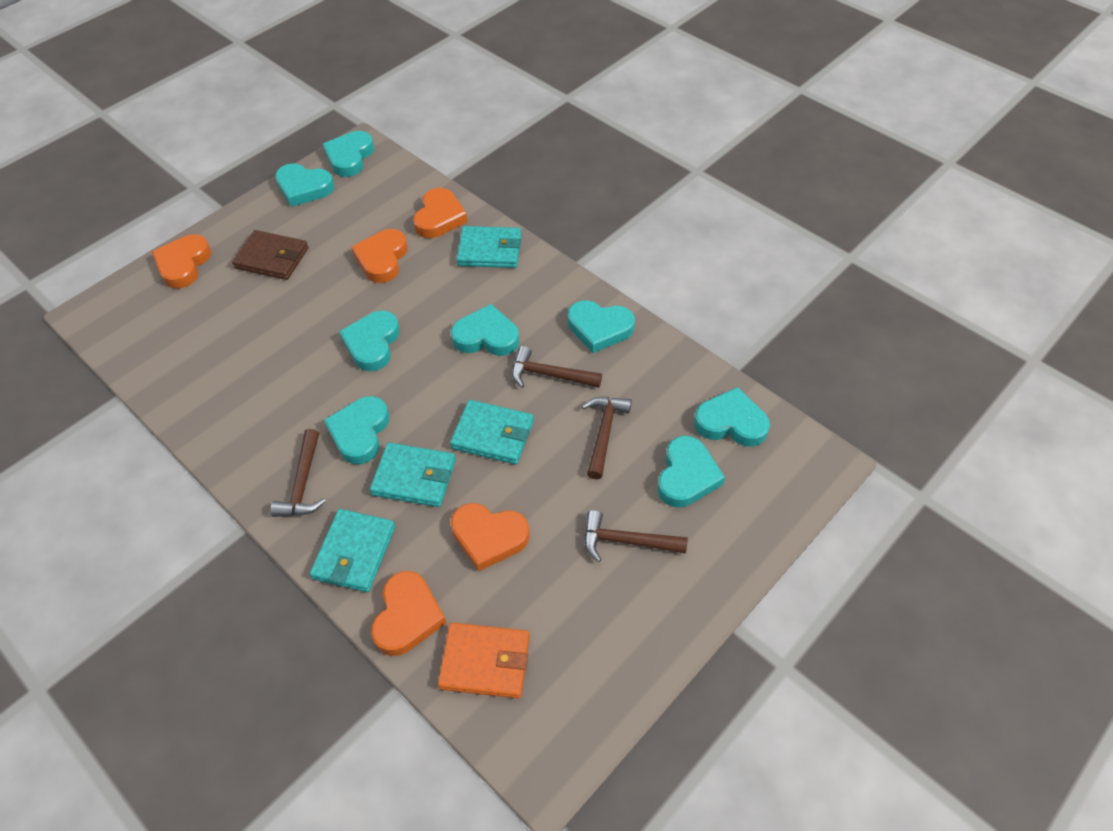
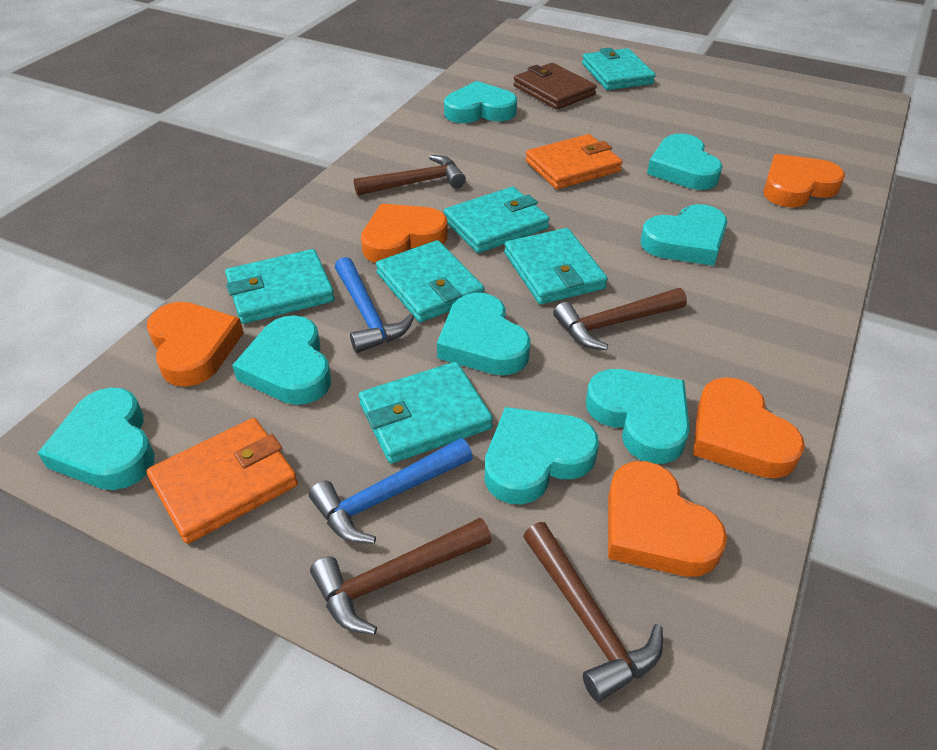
blue hammer: 0 -> 2
orange wallet: 1 -> 2
turquoise wallet: 4 -> 6

